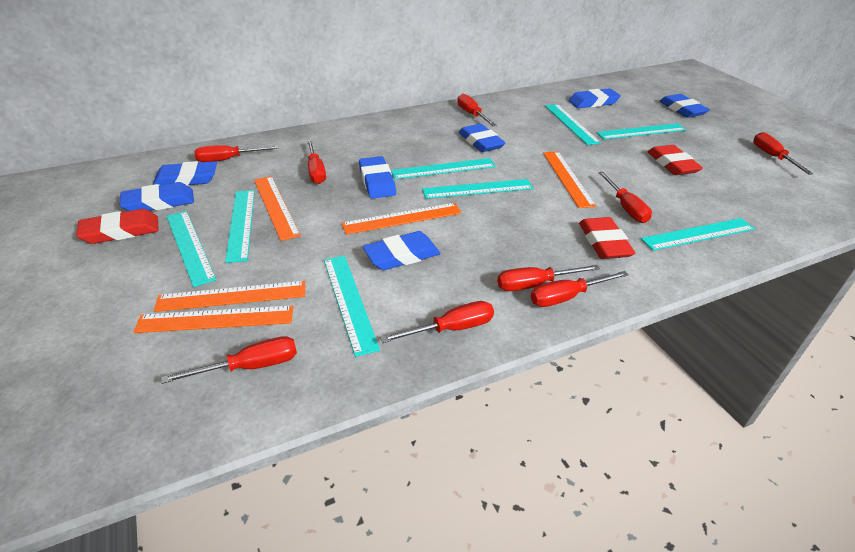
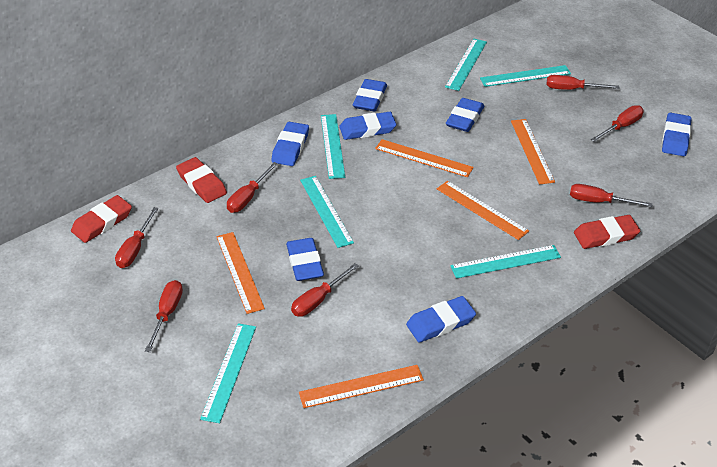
red screwdriver: 9 -> 7
turquoise ruler: 8 -> 6

